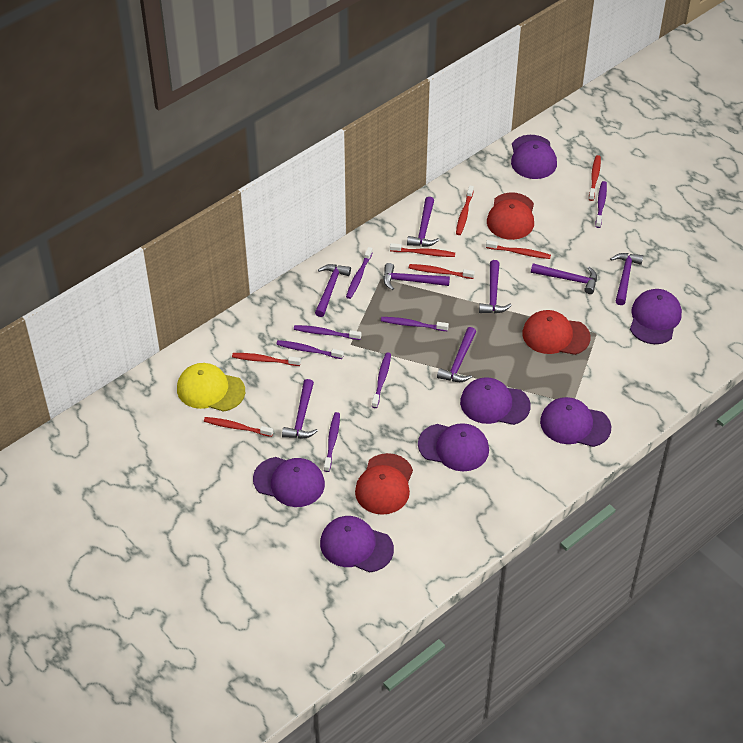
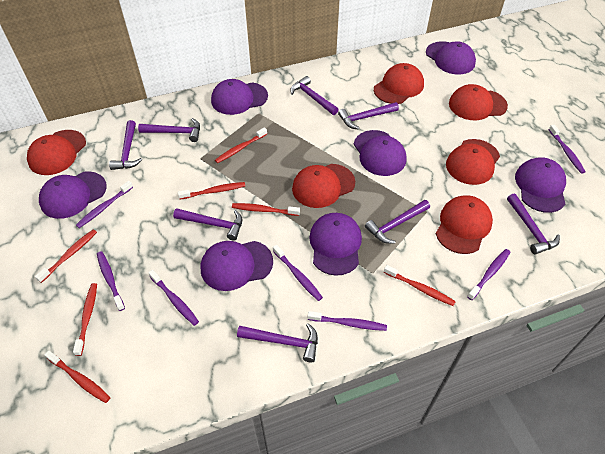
red cap: 3 -> 6
yellow cap: 1 -> 0

